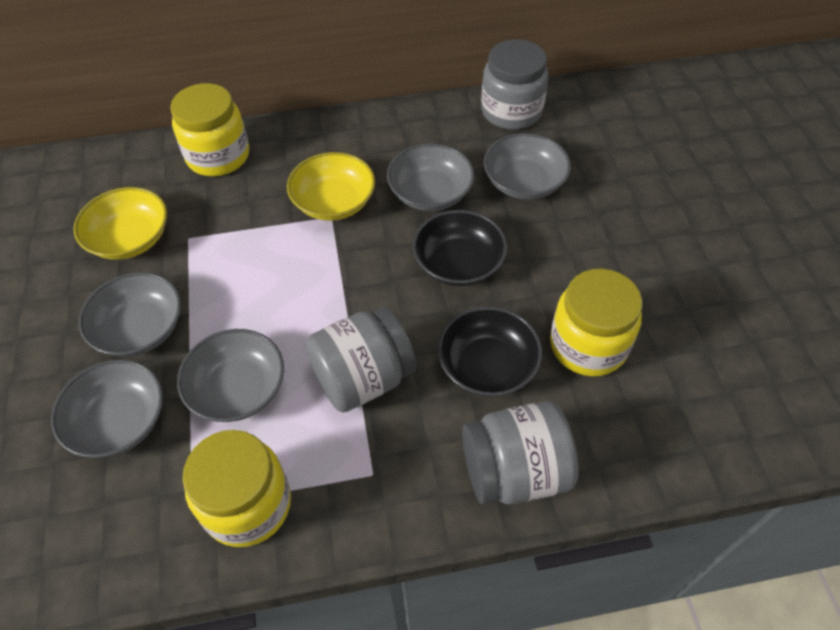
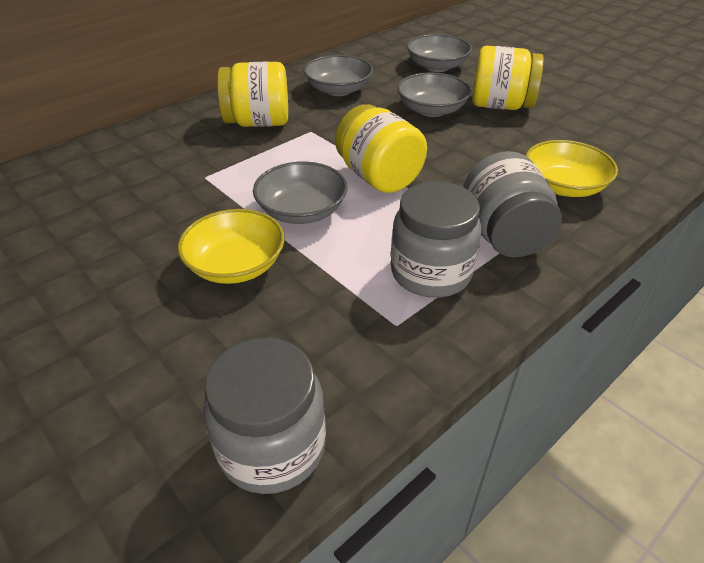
black bowl: 2 -> 0
grey bowl: 5 -> 4

